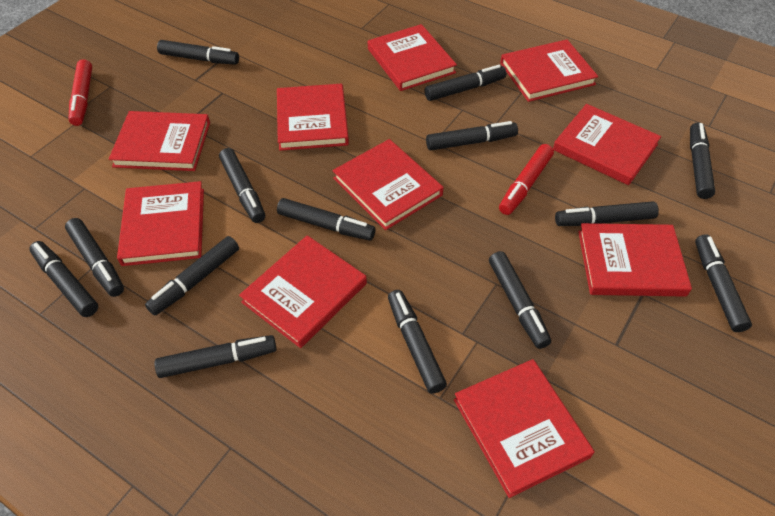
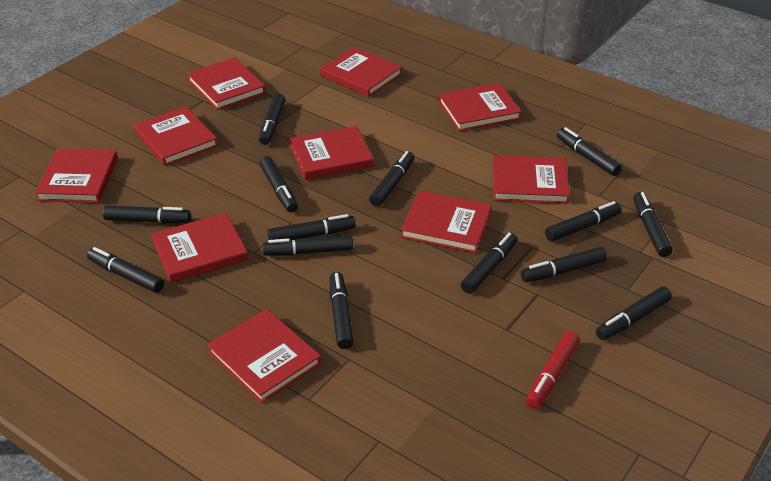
red marker: 2 -> 1

